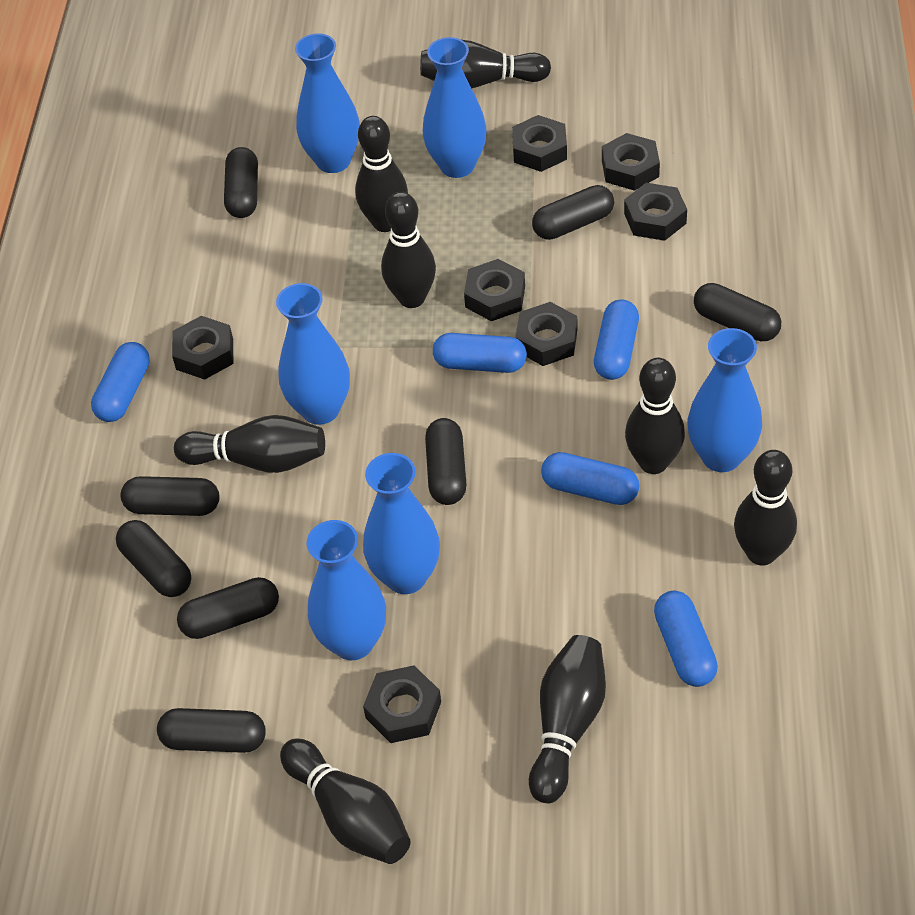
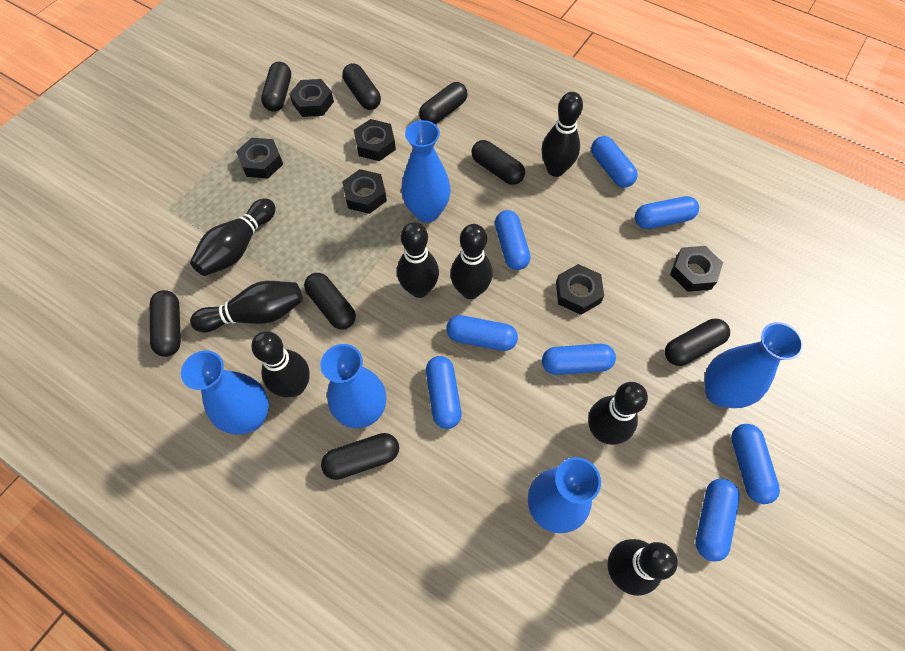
black nut: 7 -> 6
blue capsule: 5 -> 8
blue vase: 6 -> 5

